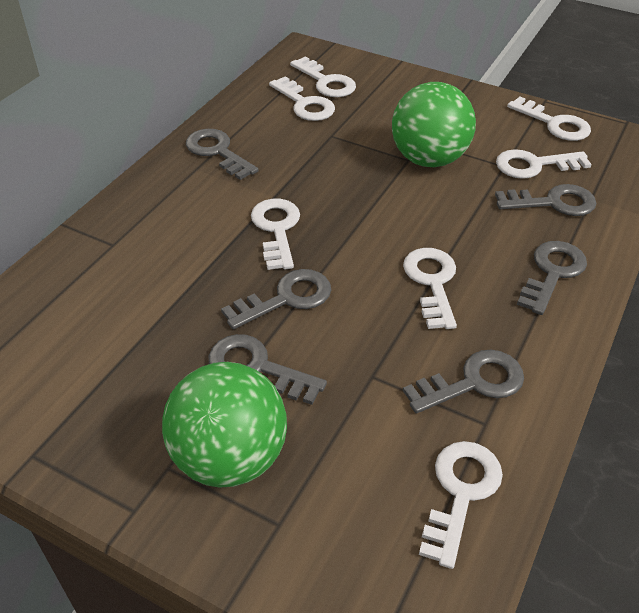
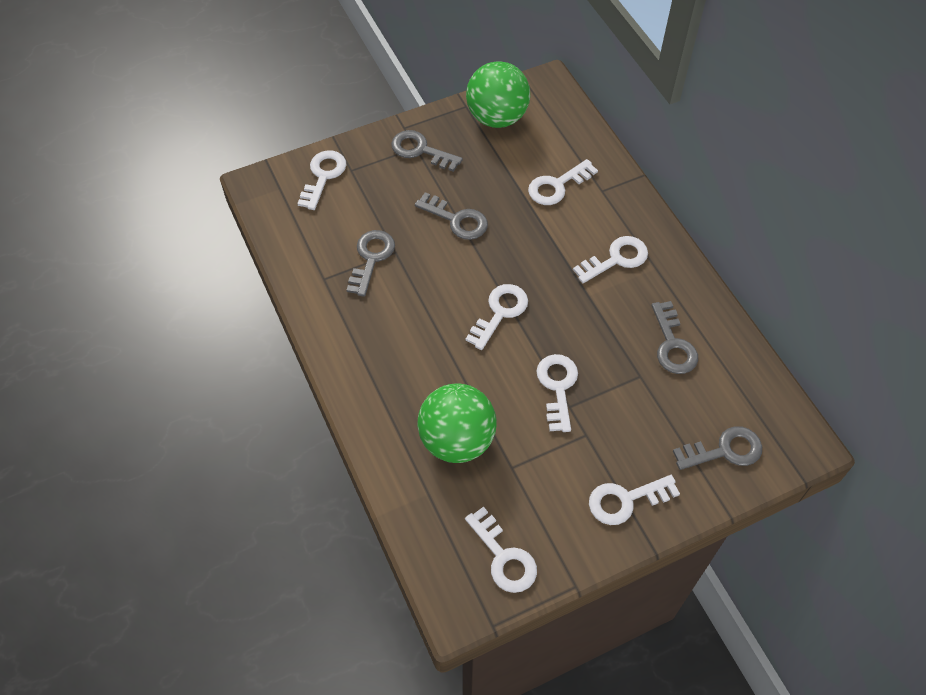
grey key: 6 -> 5

